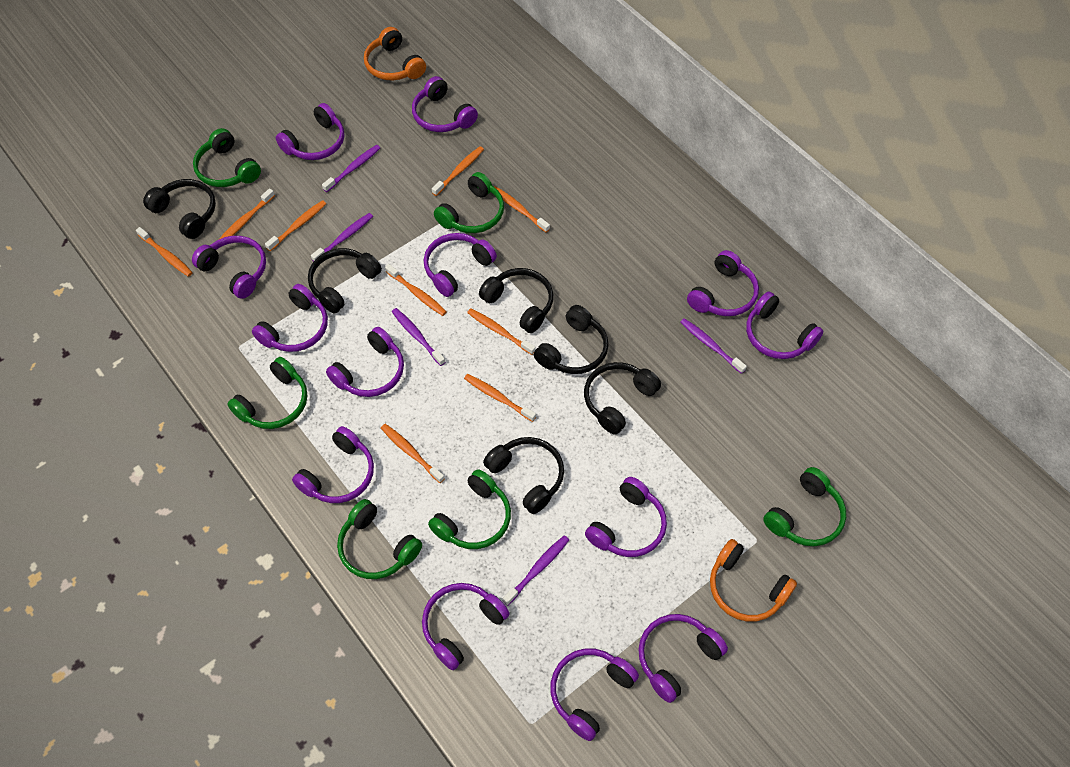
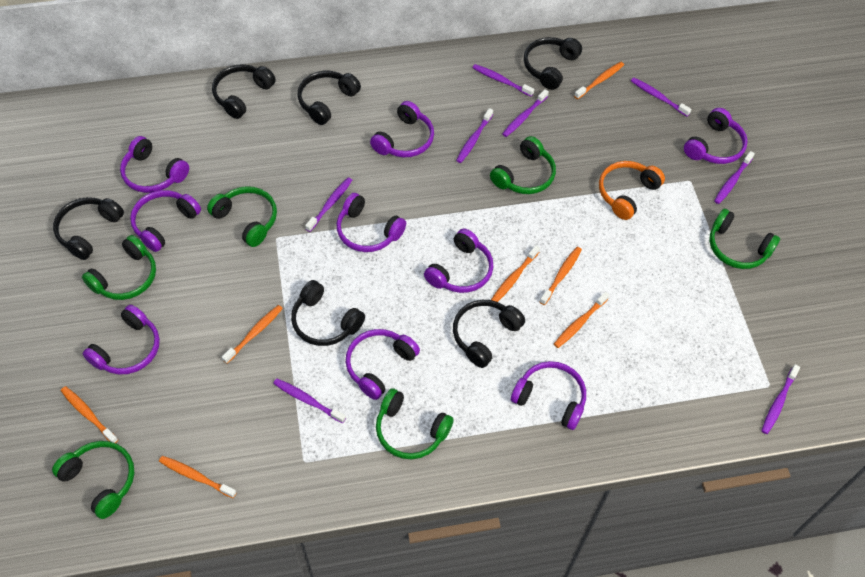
orange headphones: 2 -> 1
orange toothbrush: 9 -> 7
purple headphones: 13 -> 9
purple toothbrush: 5 -> 8

